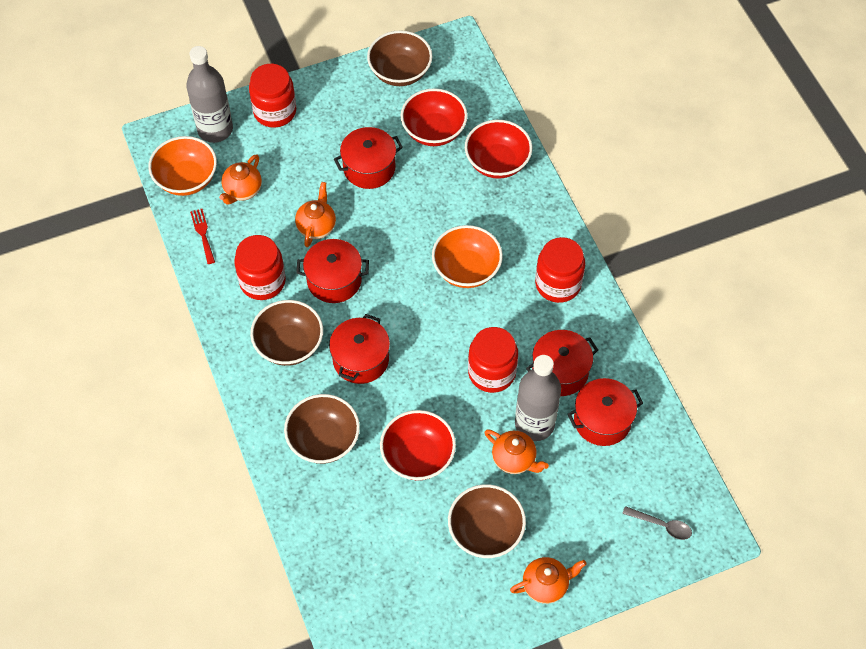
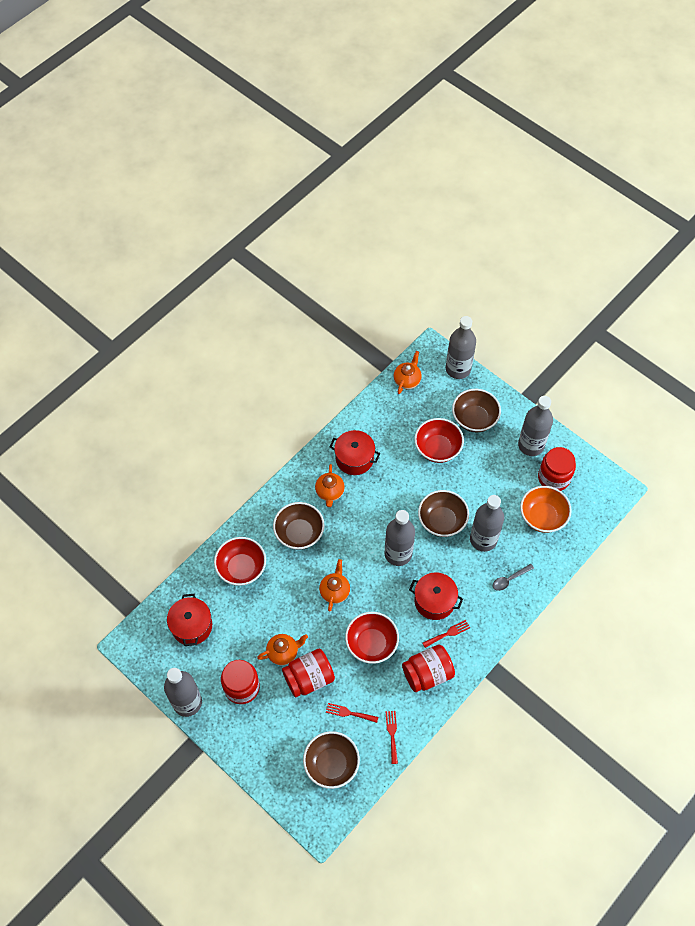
grey bottle: 2 -> 5
orange bowl: 2 -> 1
red fork: 1 -> 3
red pot: 5 -> 3

